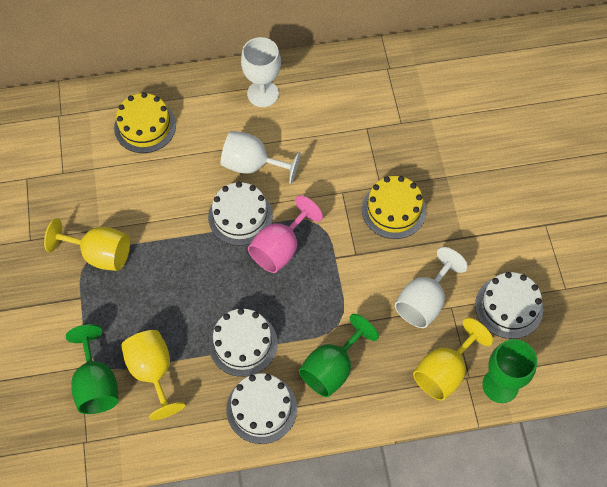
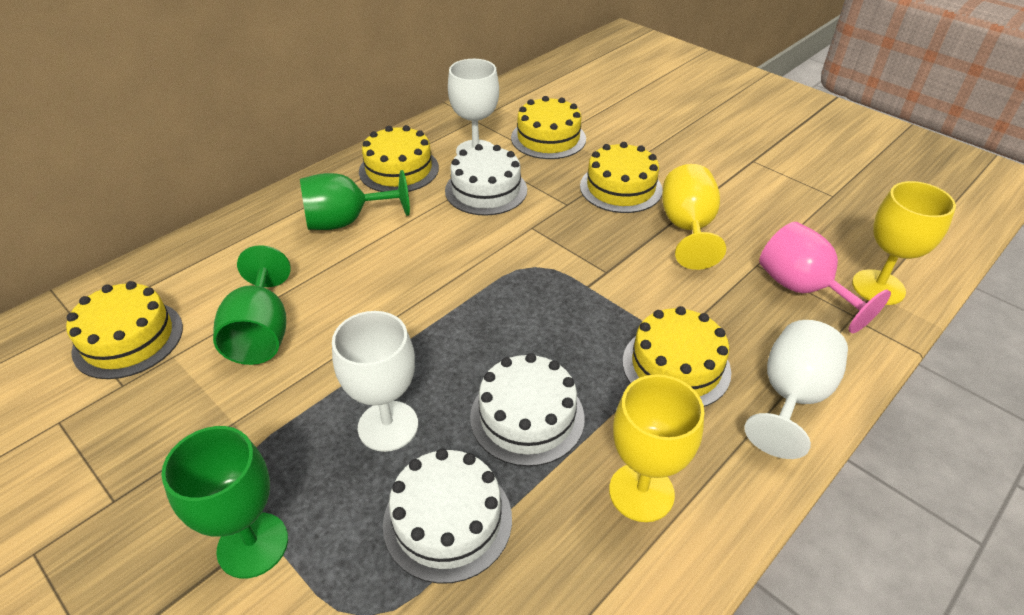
white cake: 4 -> 3
yellow cake: 2 -> 5

